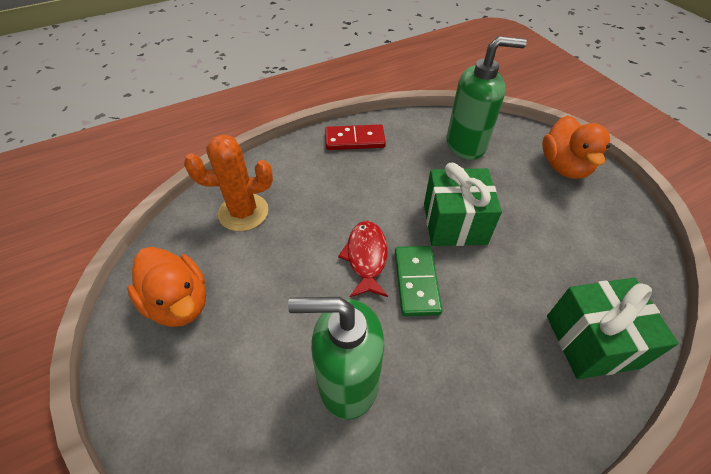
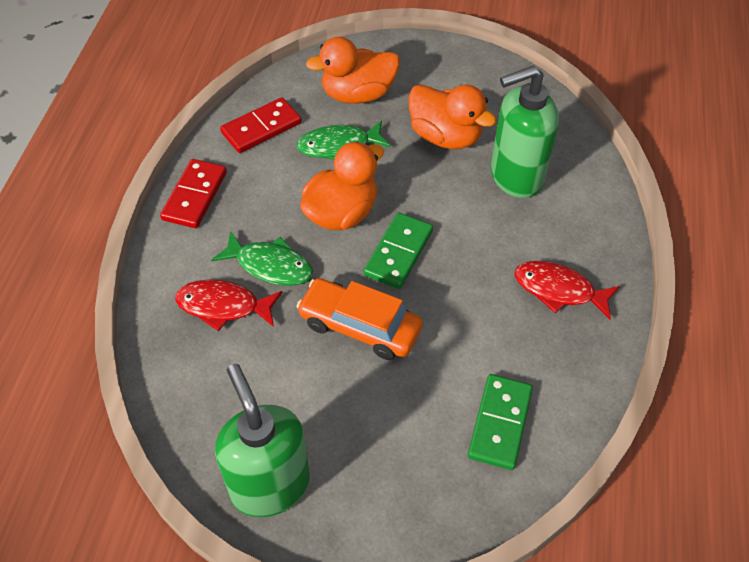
green domino: 1 -> 2
green fish: 0 -> 2
green gift: 2 -> 0
orange cactus: 1 -> 0
orange car: 0 -> 1
orange duck: 2 -> 3
red domino: 1 -> 2
red fish: 1 -> 2

